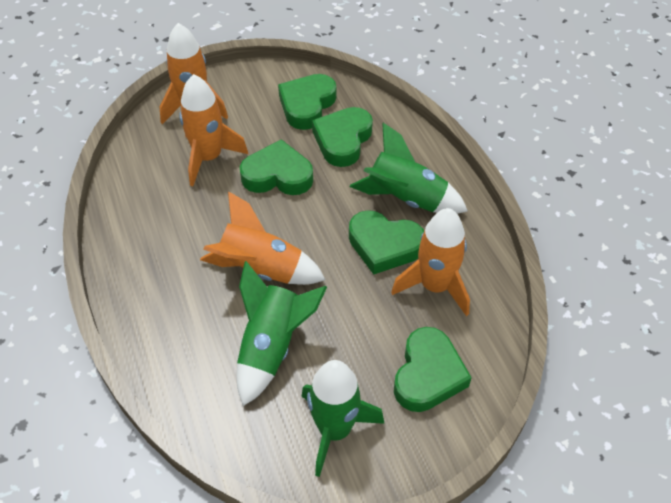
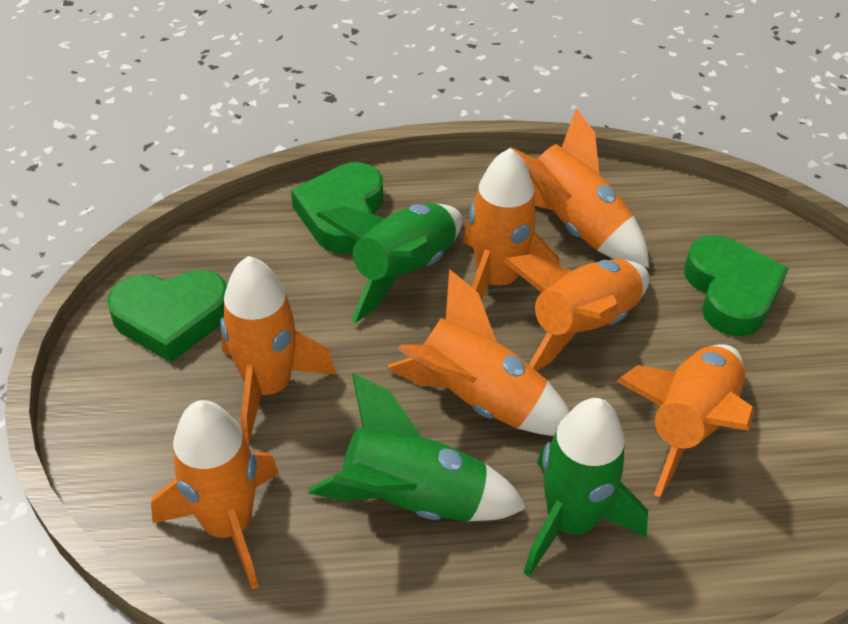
green heart: 5 -> 3
orange rocket: 4 -> 7

